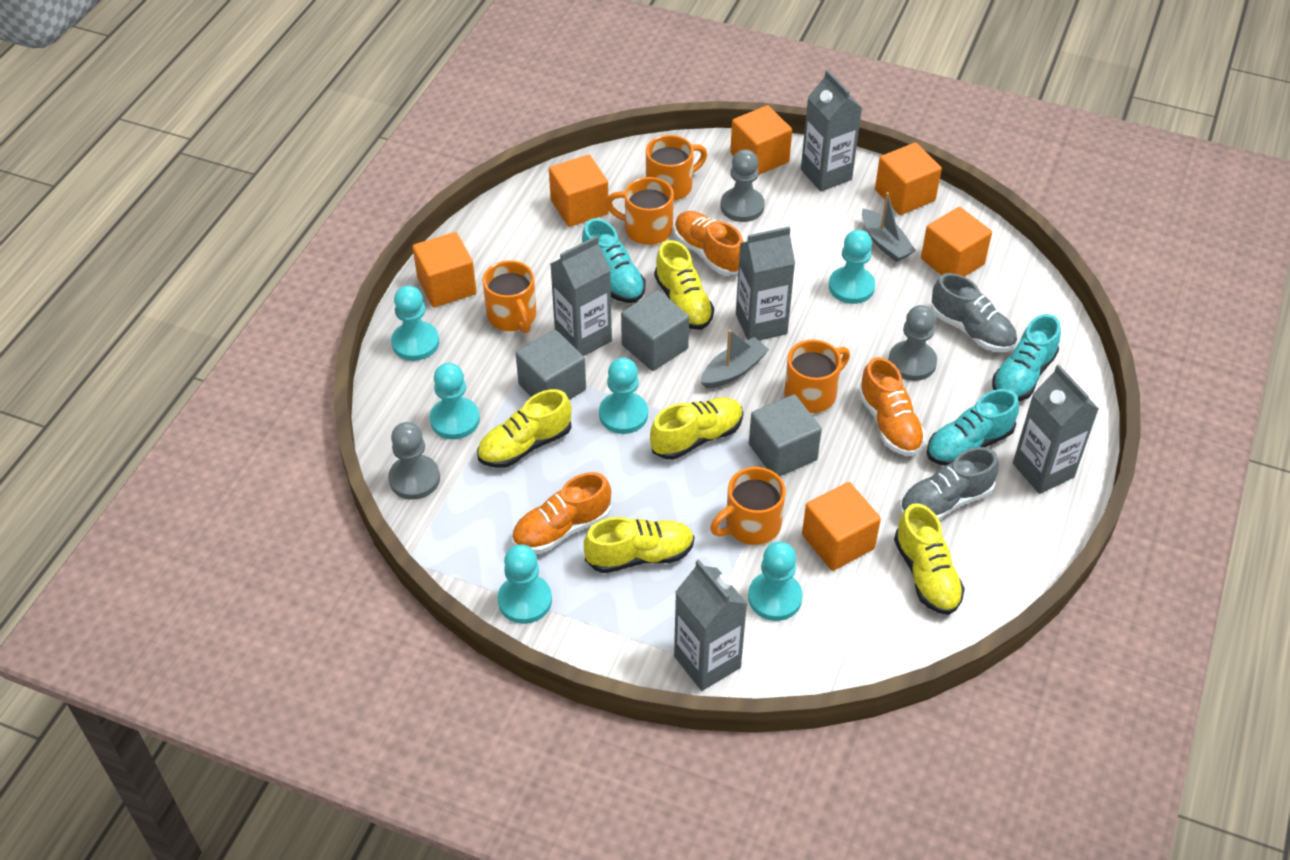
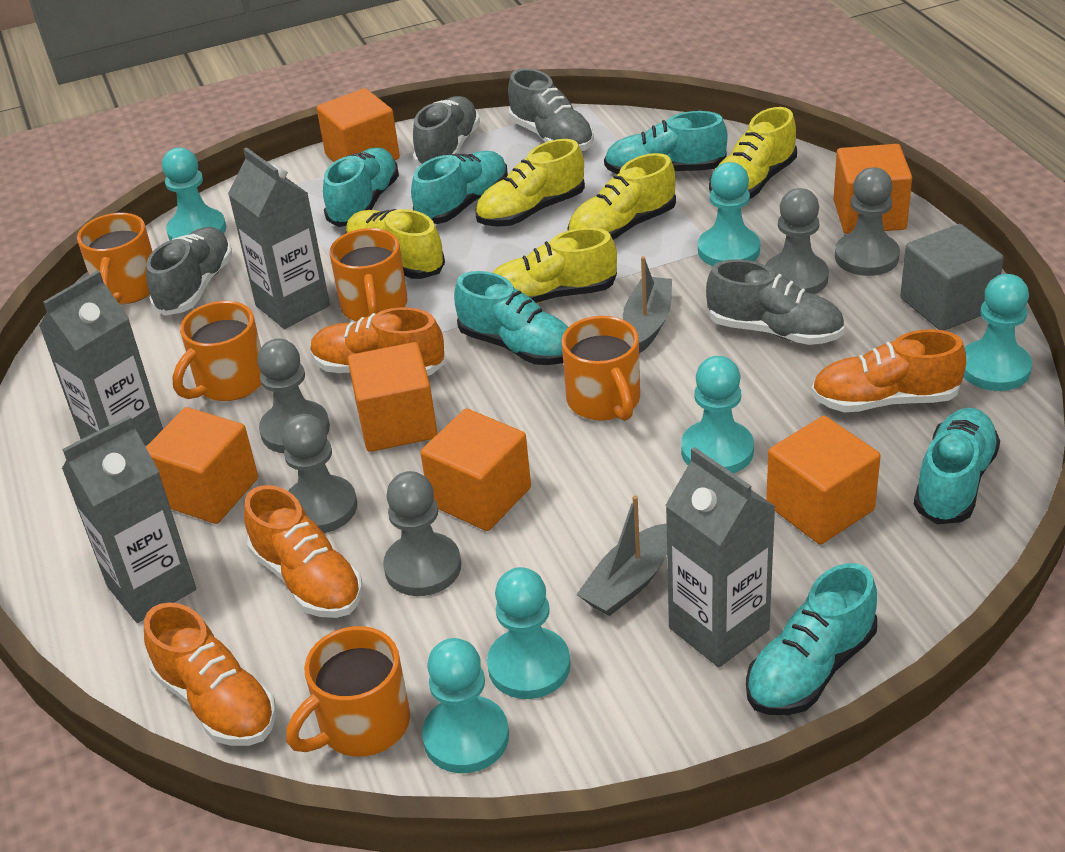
grey carton: 5 -> 4
grey cube: 3 -> 1
grey pawn: 3 -> 5
grey shoe: 2 -> 4
orange shoe: 3 -> 4
turquoise shoe: 3 -> 6

